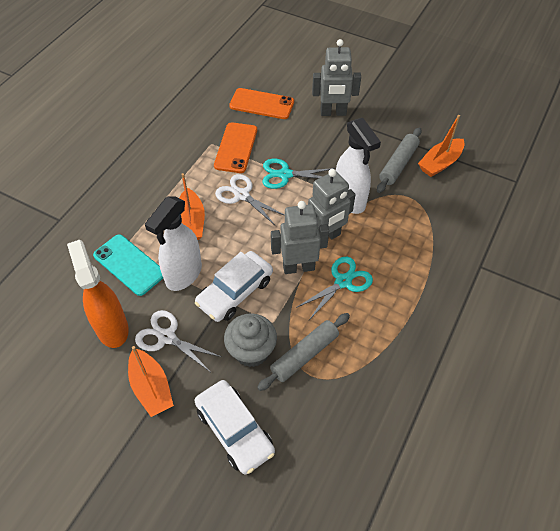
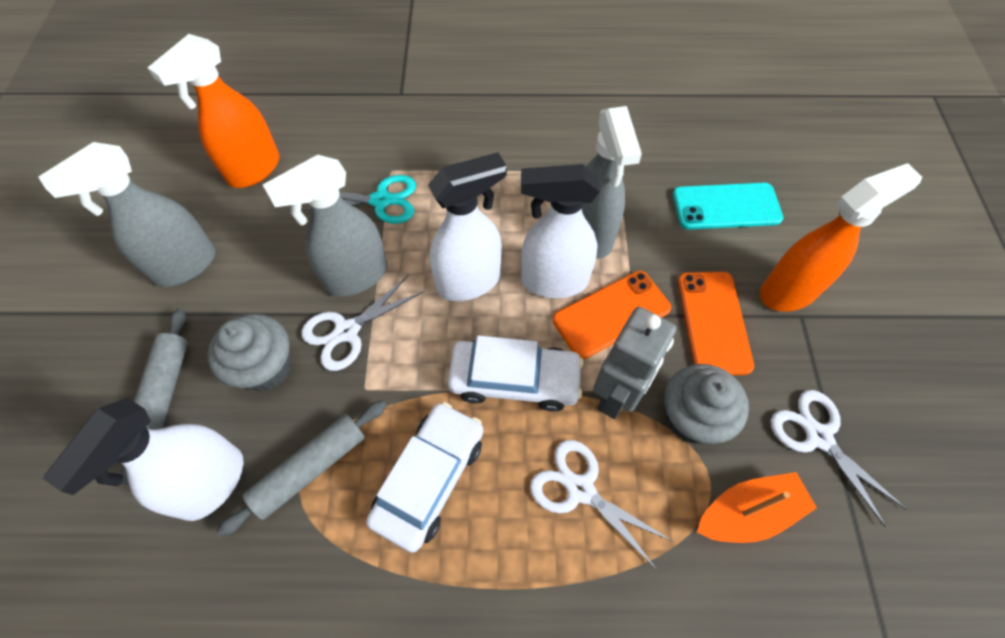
grey cupcake: 1 -> 2
grey robot: 3 -> 1
grey spray bottle: 0 -> 3
orange boat: 3 -> 1
orange spray bottle: 1 -> 2
turquoise scissors: 2 -> 1
white scissors: 2 -> 3
white spray bottle: 2 -> 3

